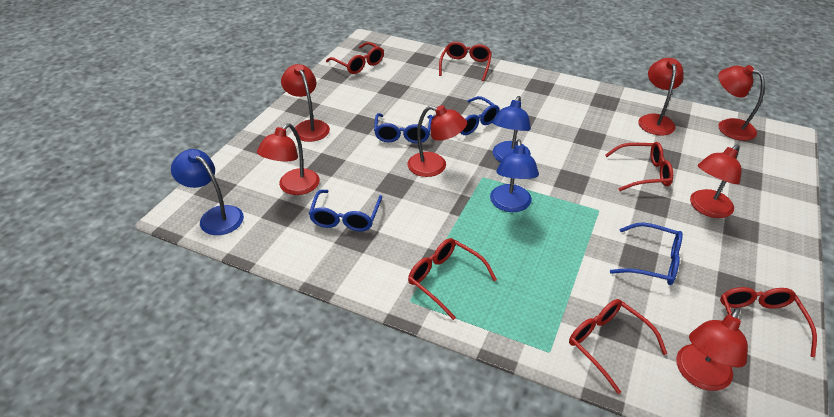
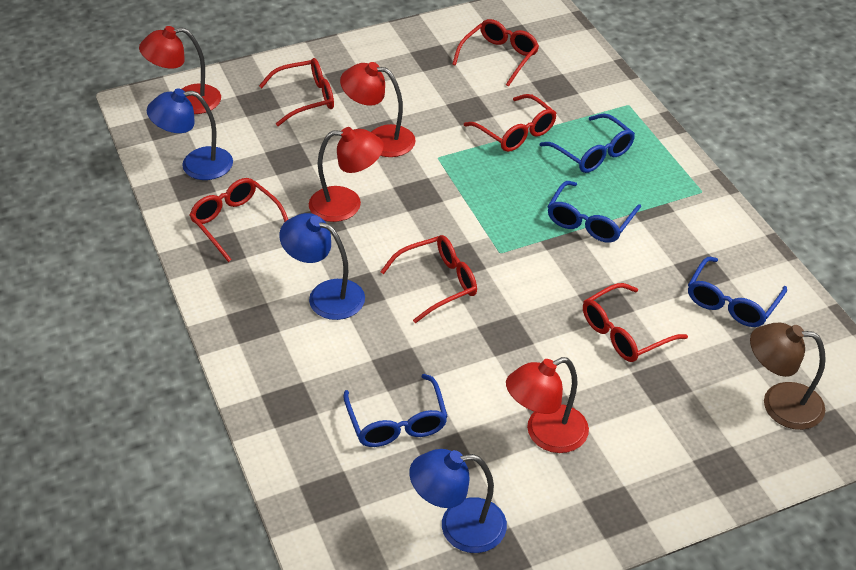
brown lamp: 0 -> 1
red lamp: 7 -> 4

